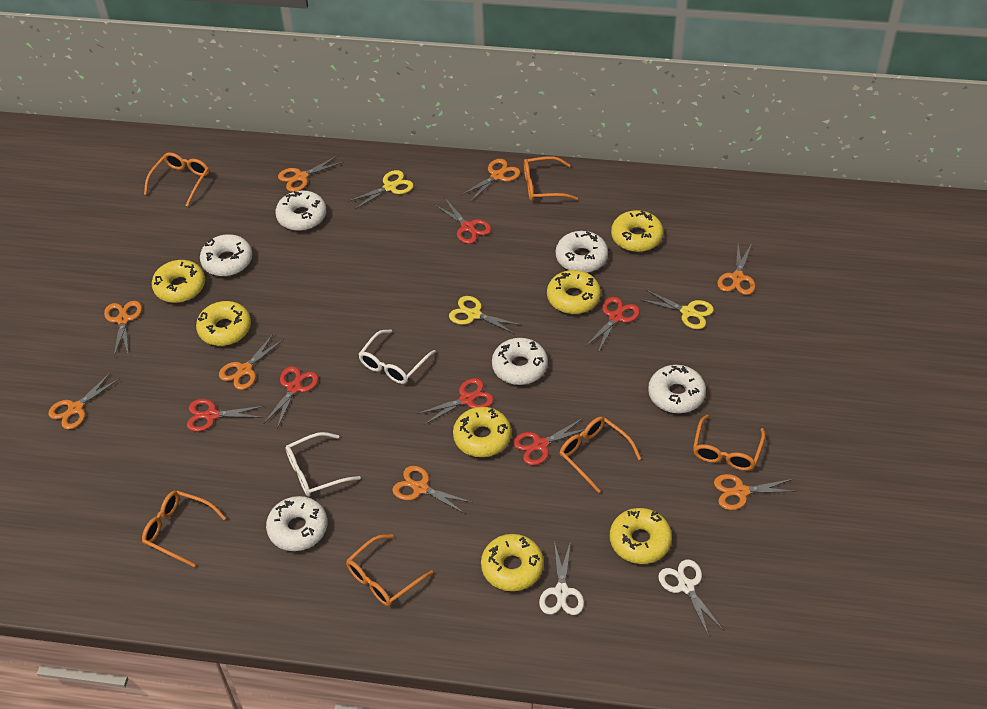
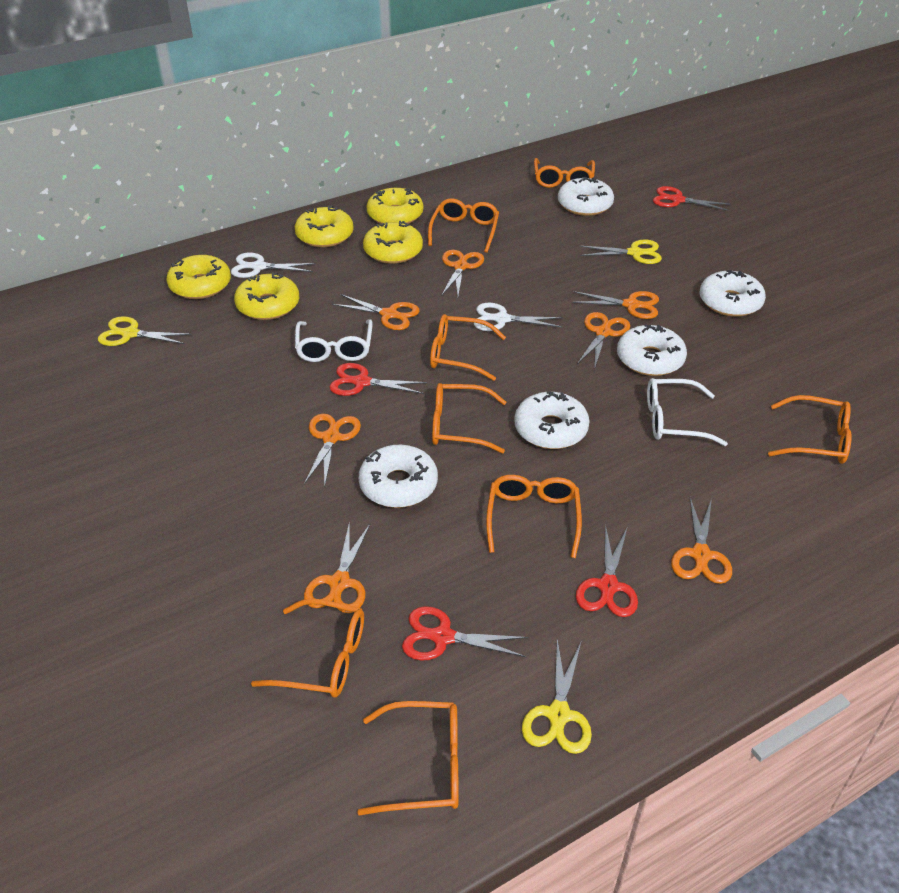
orange glasses: 6 -> 8
orange scissors: 8 -> 7
red scissors: 6 -> 4
white donut: 6 -> 5
yellow donut: 7 -> 5

